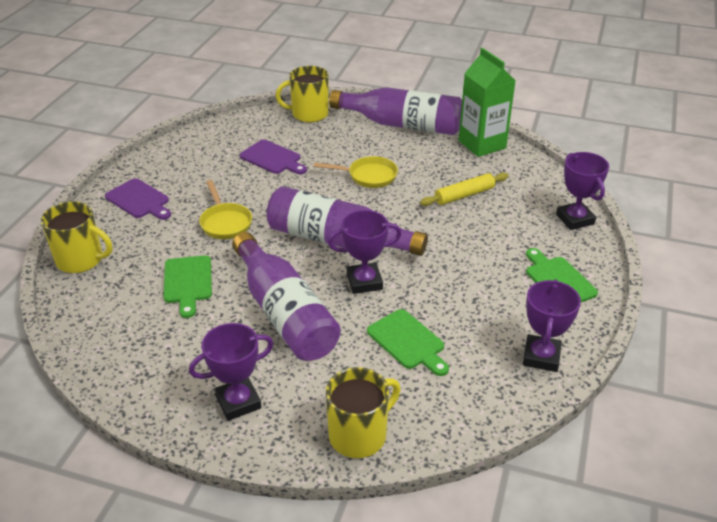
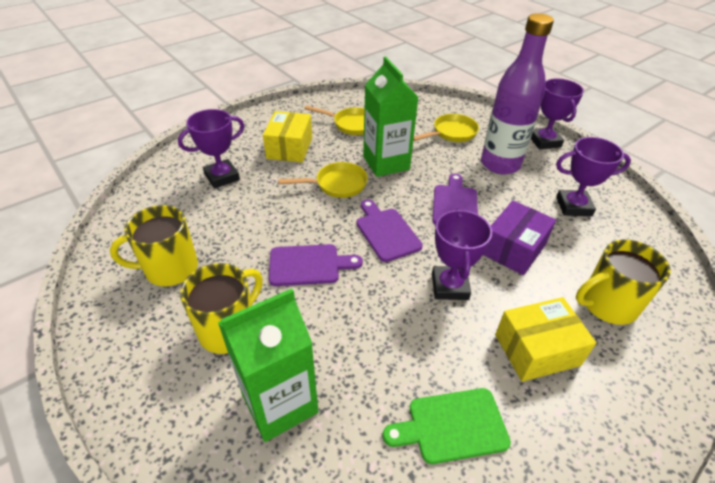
green carton: 1 -> 2
green cutting board: 3 -> 1
purple bottle: 3 -> 1
purple box: 0 -> 1
purple cutting board: 2 -> 3
yellow box: 0 -> 2
yellow pan: 2 -> 3
yellow rolling pin: 1 -> 0

